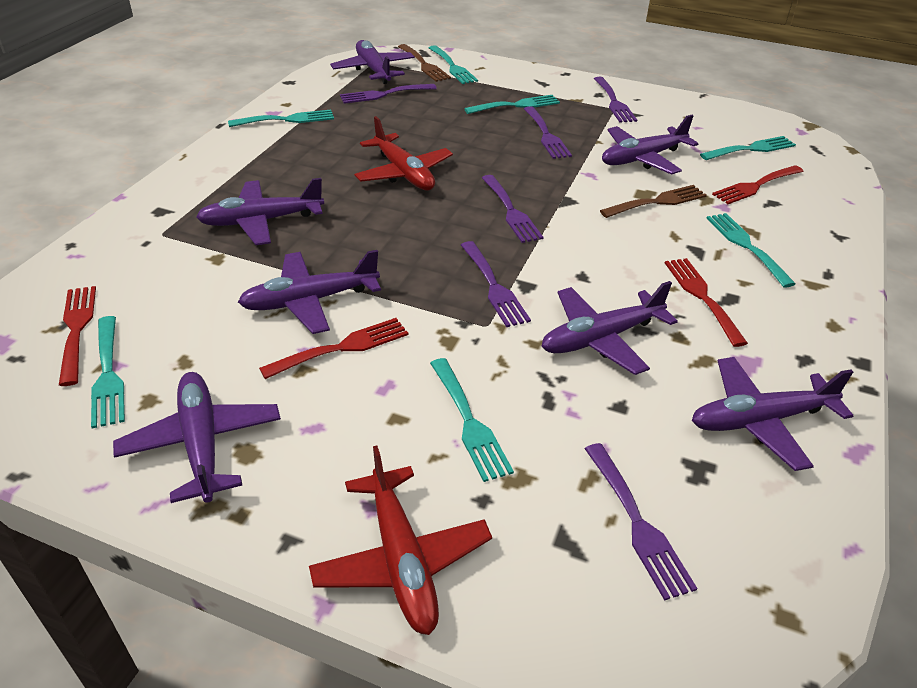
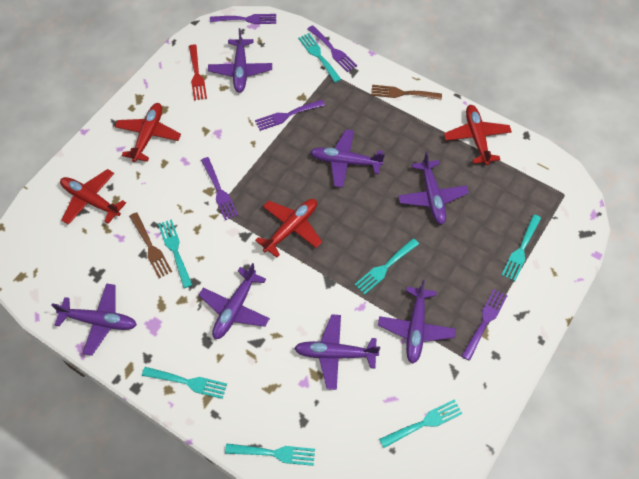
purple fork: 6 -> 5
red fork: 4 -> 1
red plane: 2 -> 4

